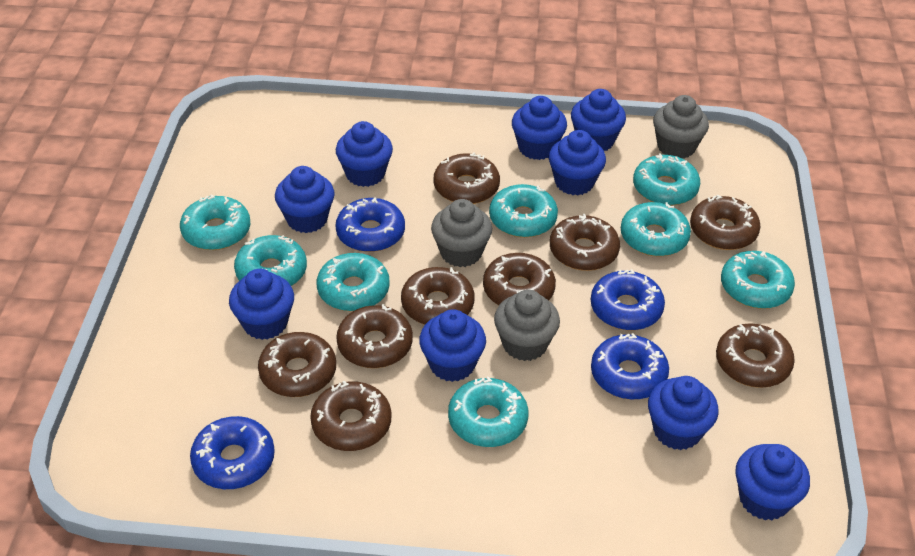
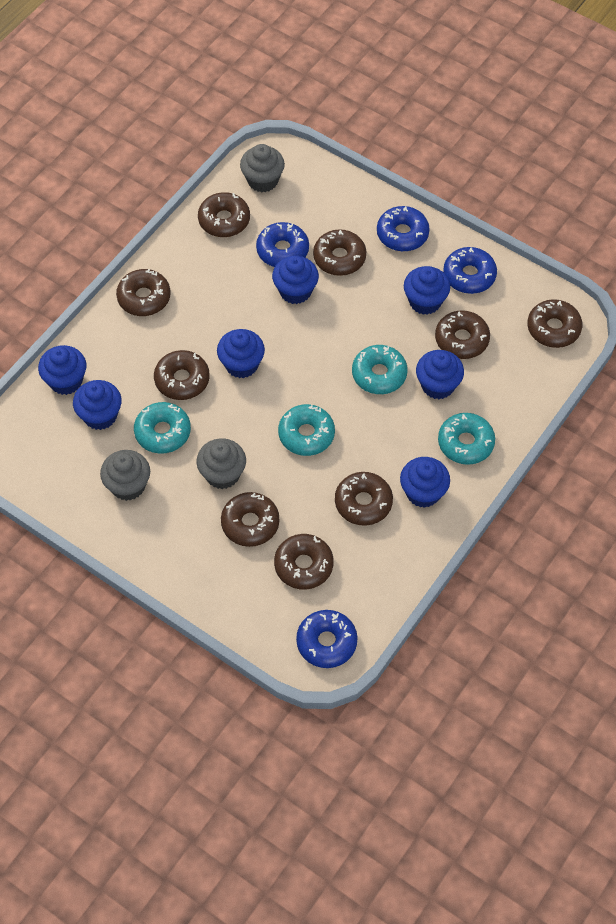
blue cupcake: 9 -> 7
turquoise donut: 8 -> 4

